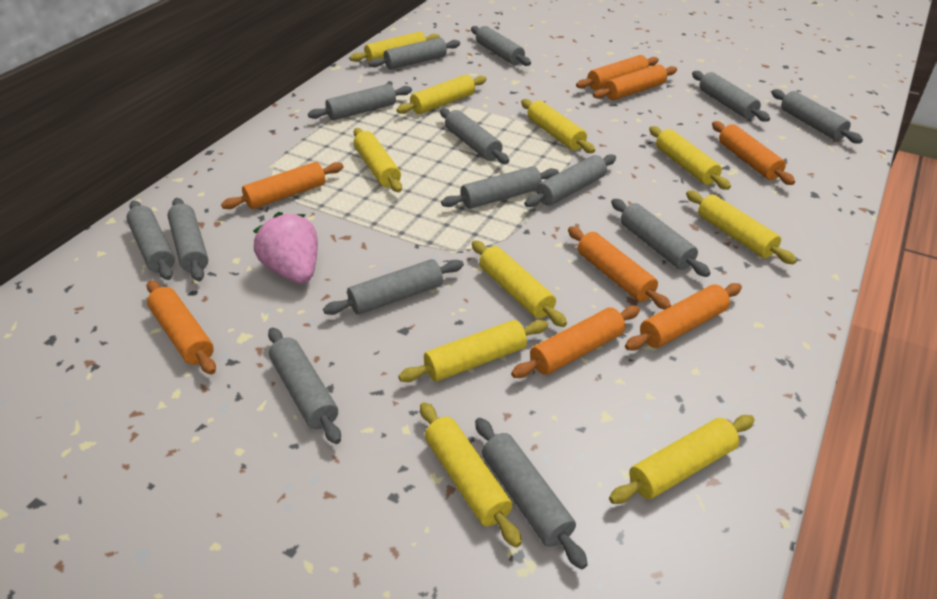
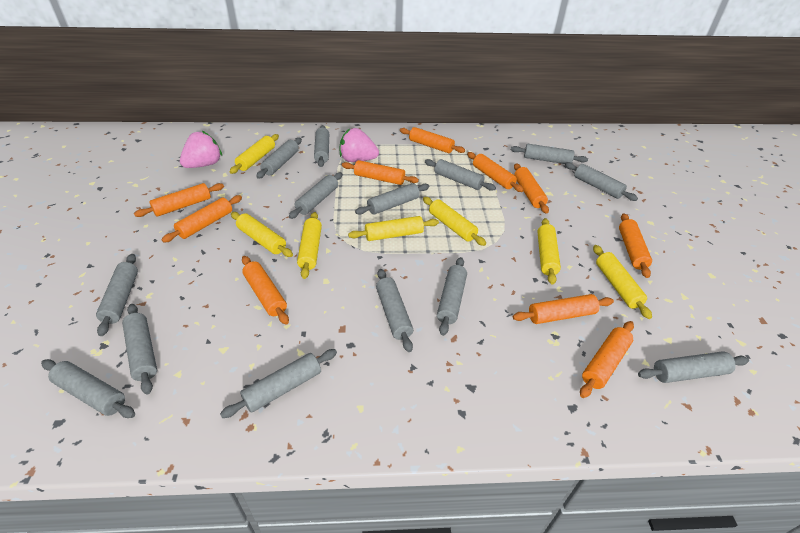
orange rolling pin: 8 -> 10
pink strawberry: 1 -> 2
yellow rolling pin: 10 -> 7

